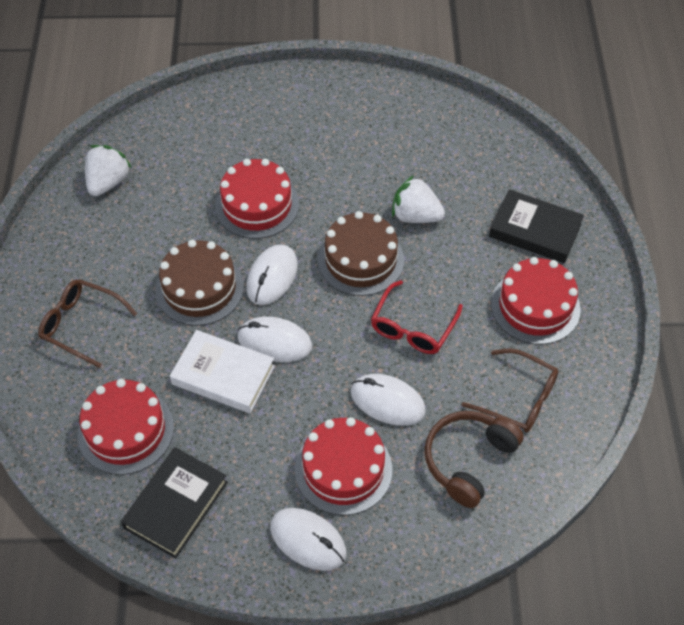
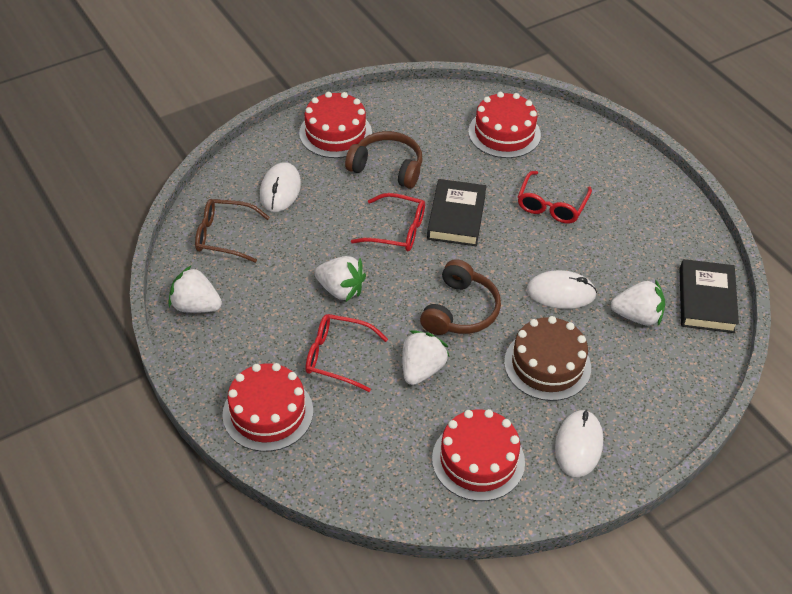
brown cake: 2 -> 1
brown glasses: 2 -> 1
brown headphones: 1 -> 2
red glasses: 1 -> 3
white book: 1 -> 0
white mouse: 4 -> 3
white strawberry: 2 -> 4

